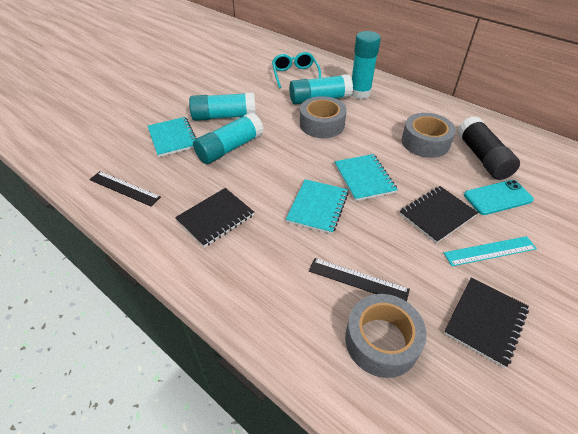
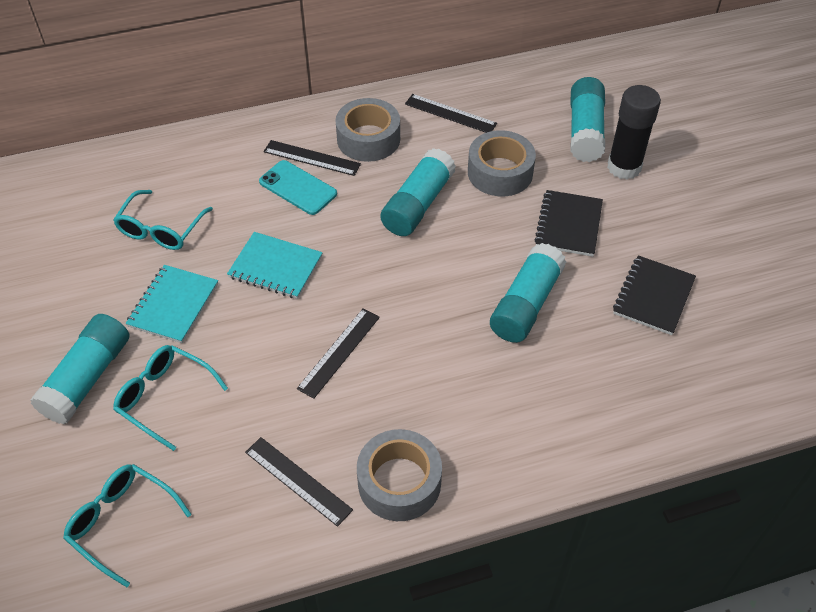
black notebook: 3 -> 2
black ruler: 2 -> 4
turquoise glasses: 1 -> 3
turquoise notebook: 3 -> 2
turquoise ruler: 1 -> 0

